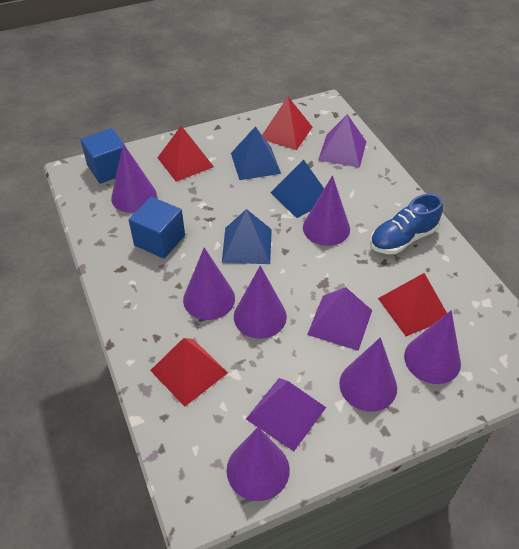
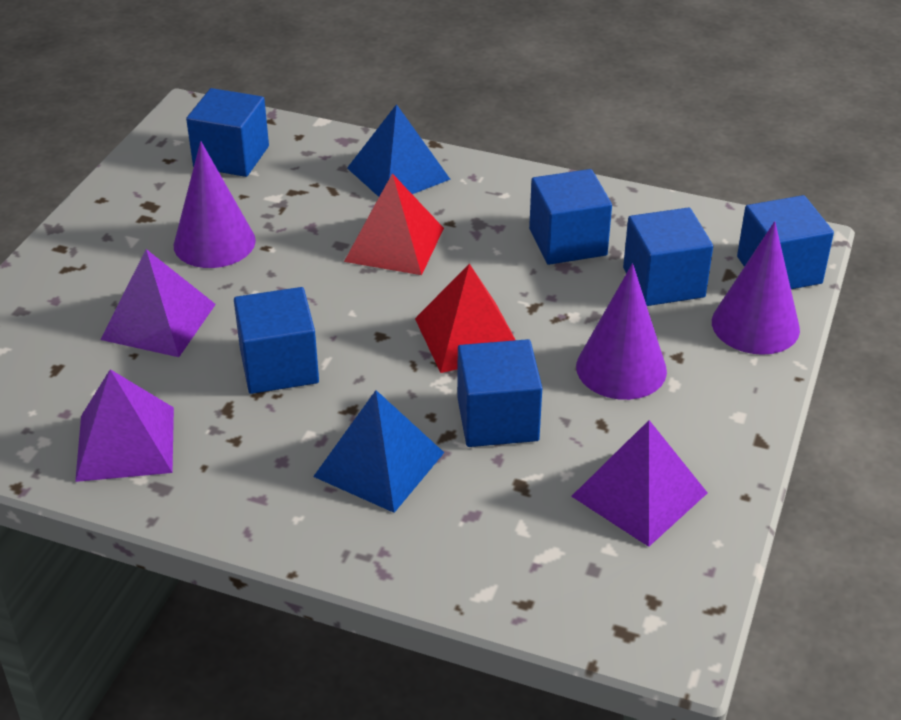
blue cube: 2 -> 6
blue pyramid: 3 -> 2
blue shoe: 1 -> 0
purple cone: 7 -> 3
red pyramid: 4 -> 2

